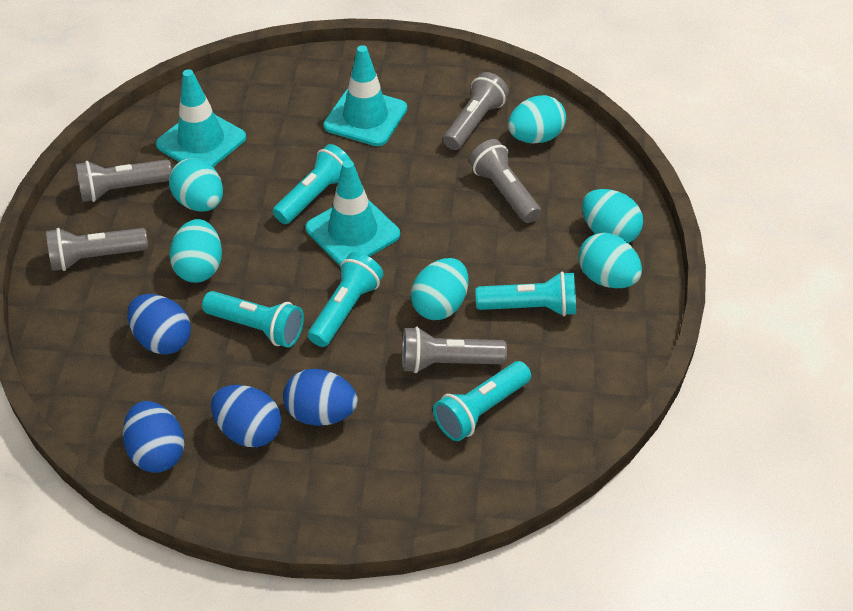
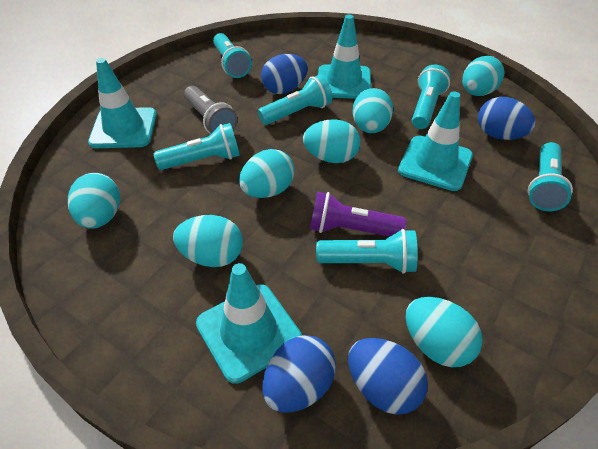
grey flashlight: 5 -> 1
purple flashlight: 0 -> 1
turquoise egg: 6 -> 7
turquoise flashlight: 5 -> 6
turquoise traffic cone: 3 -> 4

